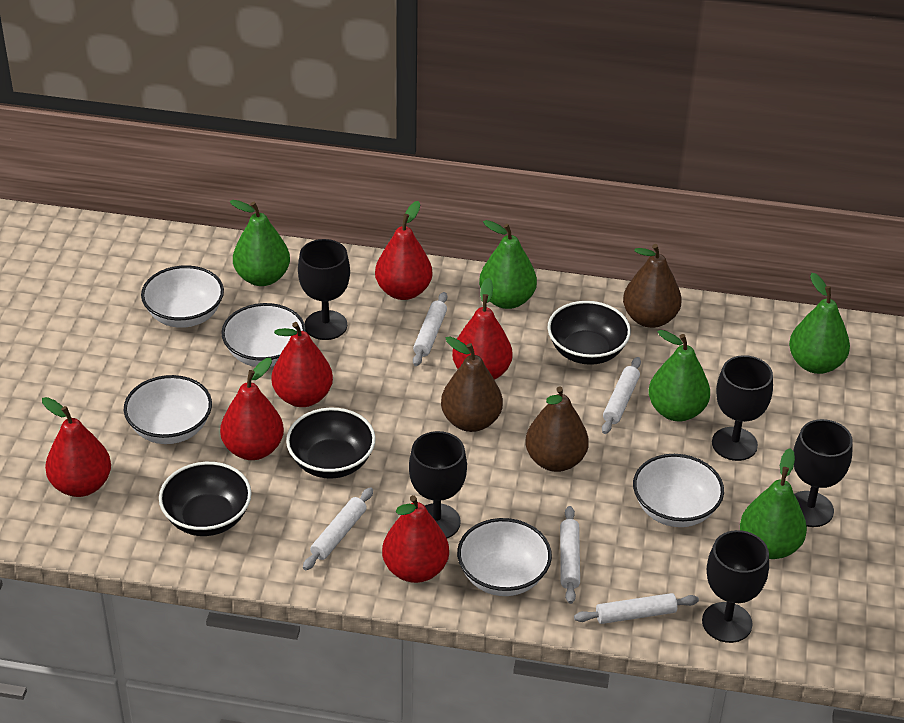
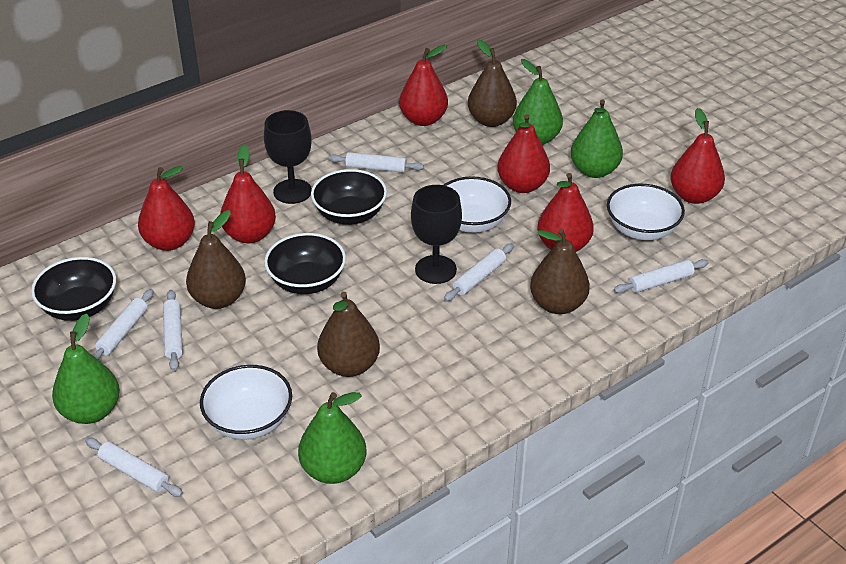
black goblet: 5 -> 2
brown pear: 3 -> 4
green pear: 5 -> 4
white bowl: 5 -> 3
white rolling pin: 5 -> 6

